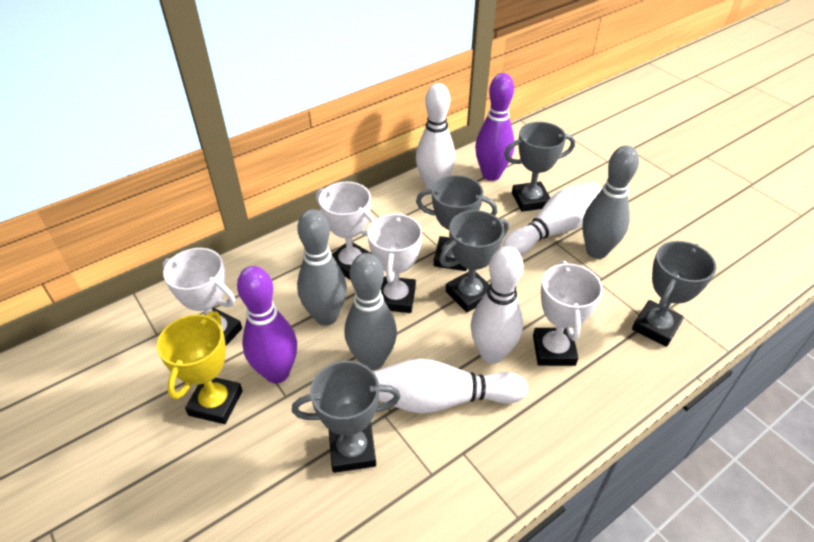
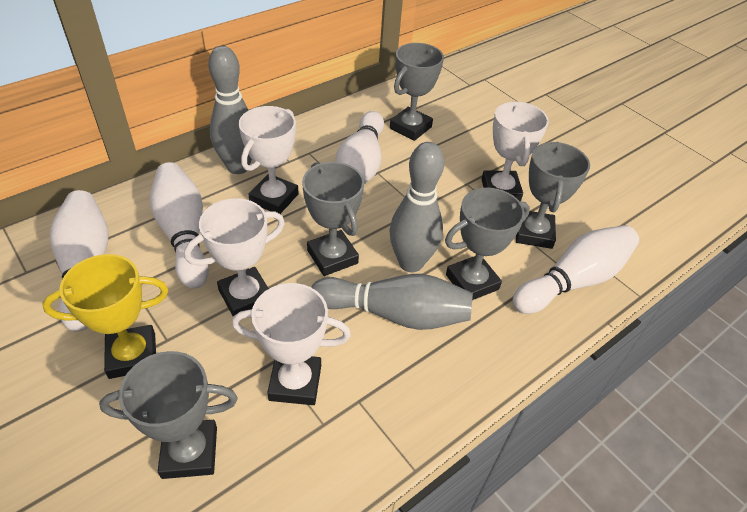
purple bowling pin: 2 -> 0

